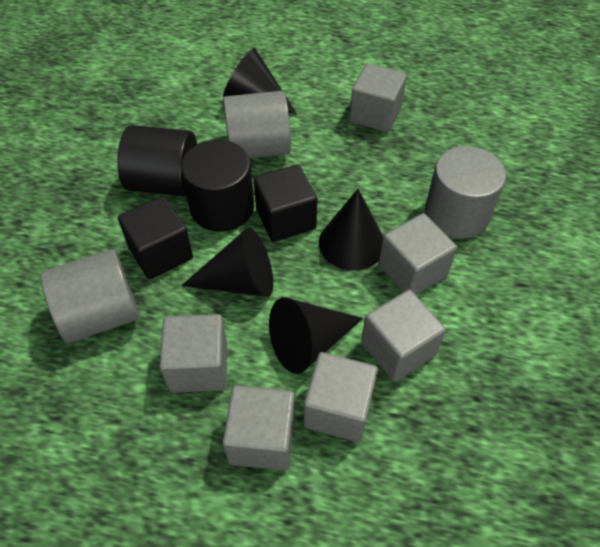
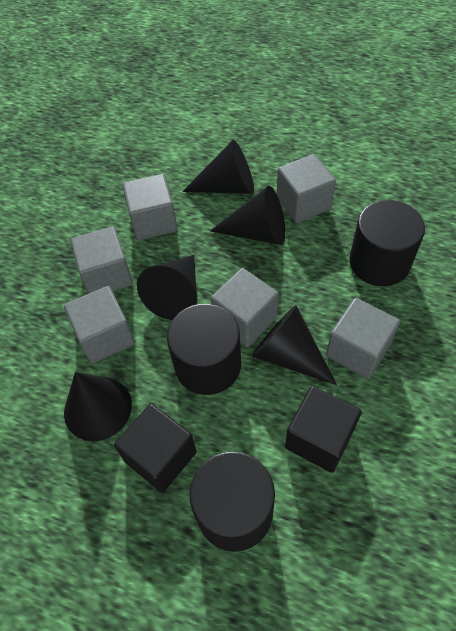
black cone: 4 -> 5
black cylinder: 2 -> 3
grey cylinder: 3 -> 0

